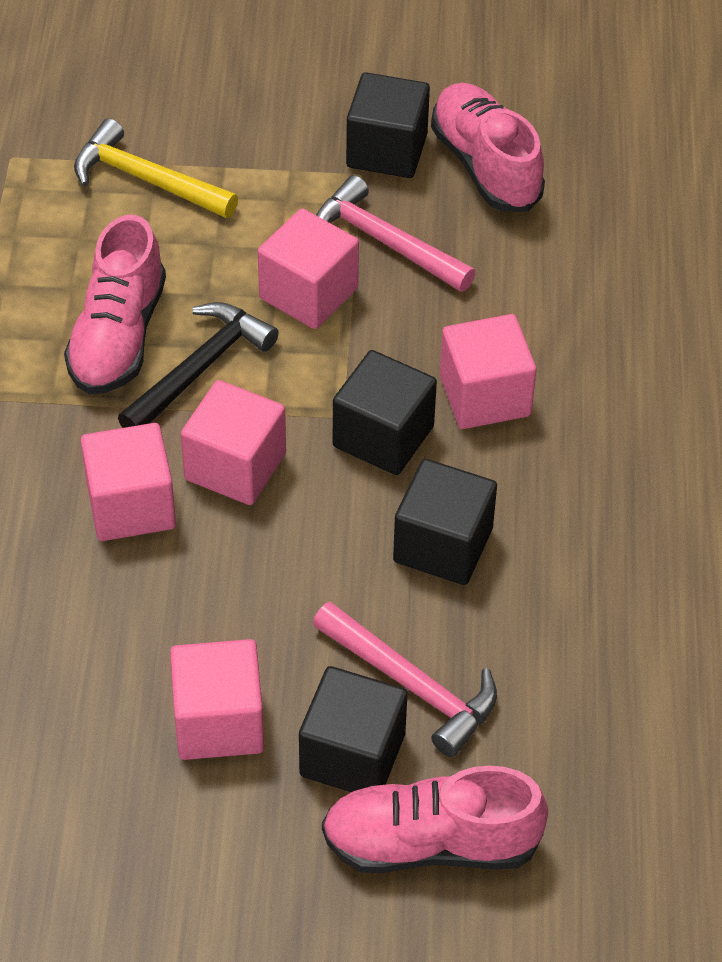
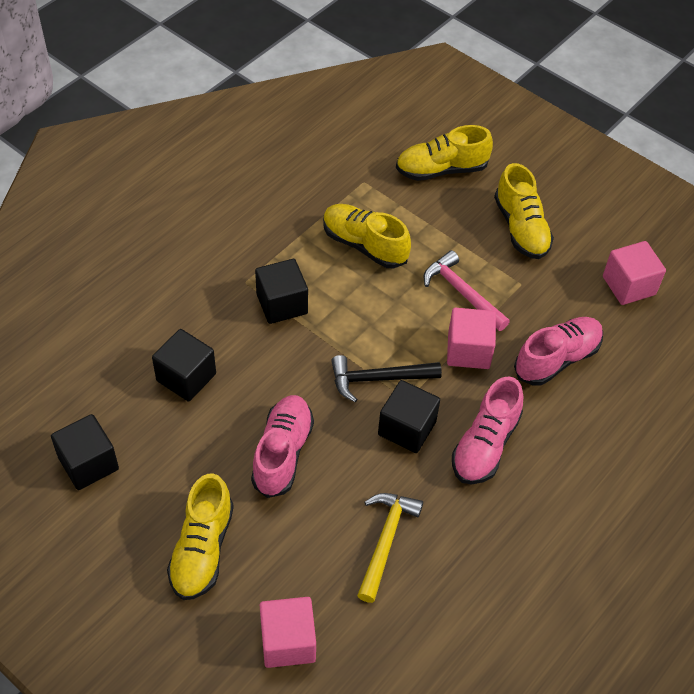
pink cube: 5 -> 3
pink hammer: 2 -> 1
yellow shoe: 0 -> 4

